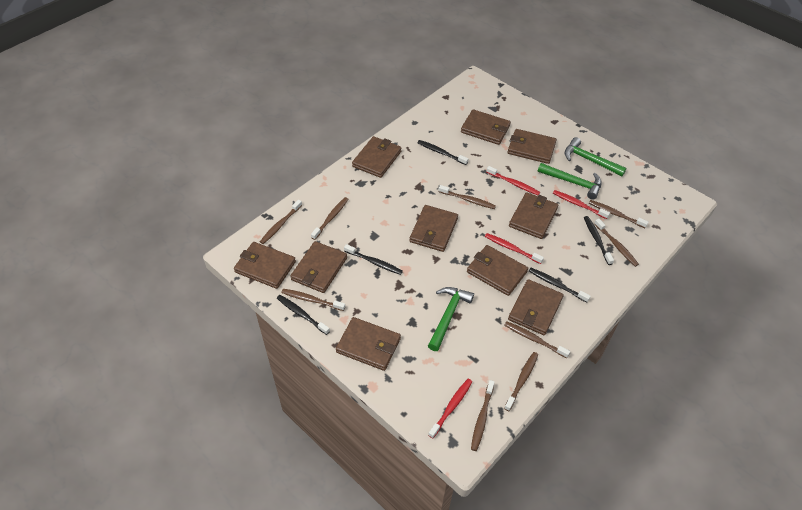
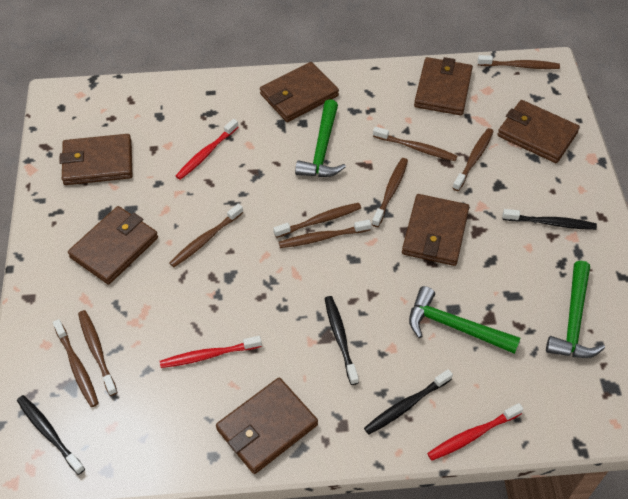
black toothbrush: 5 -> 4
brown wallet: 10 -> 7
red toothbrush: 4 -> 3

